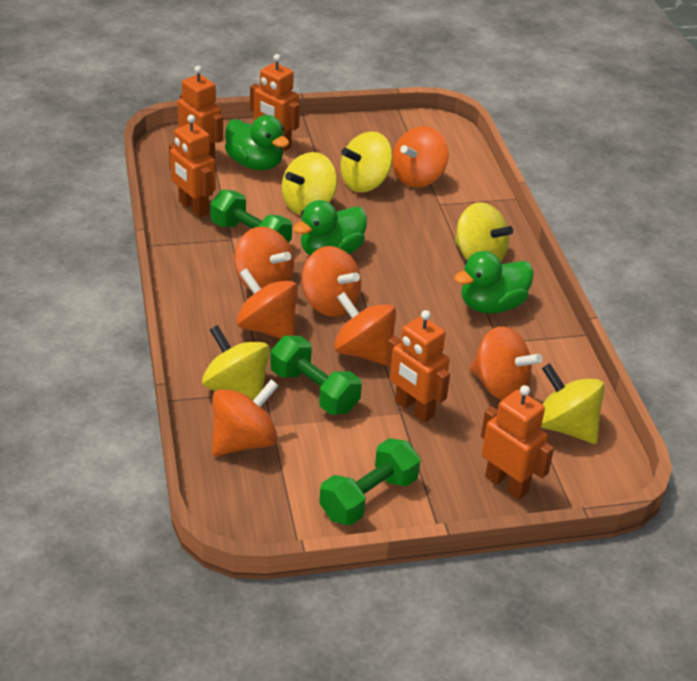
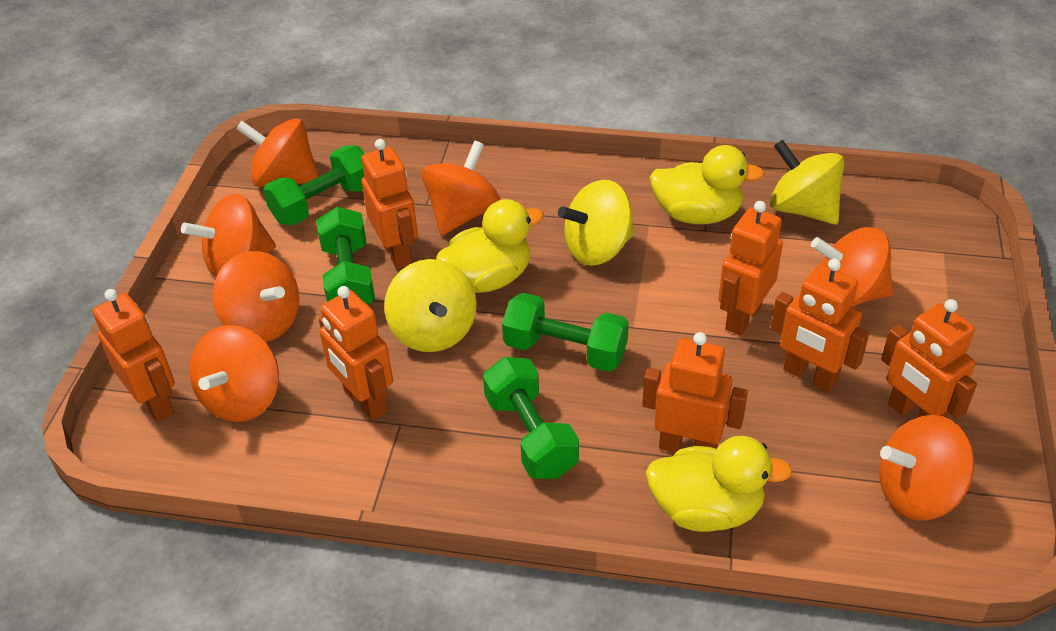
green duck: 3 -> 0
green dumbbell: 3 -> 4
orange robot: 5 -> 7
yellow duck: 0 -> 3
yellow spinning top: 5 -> 3

